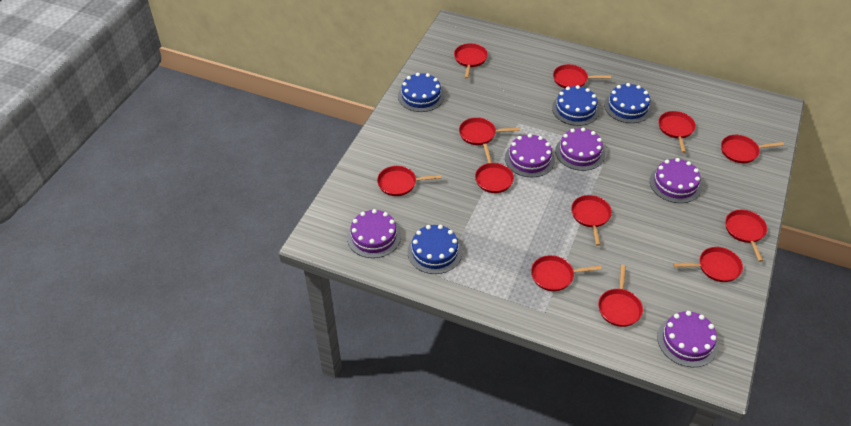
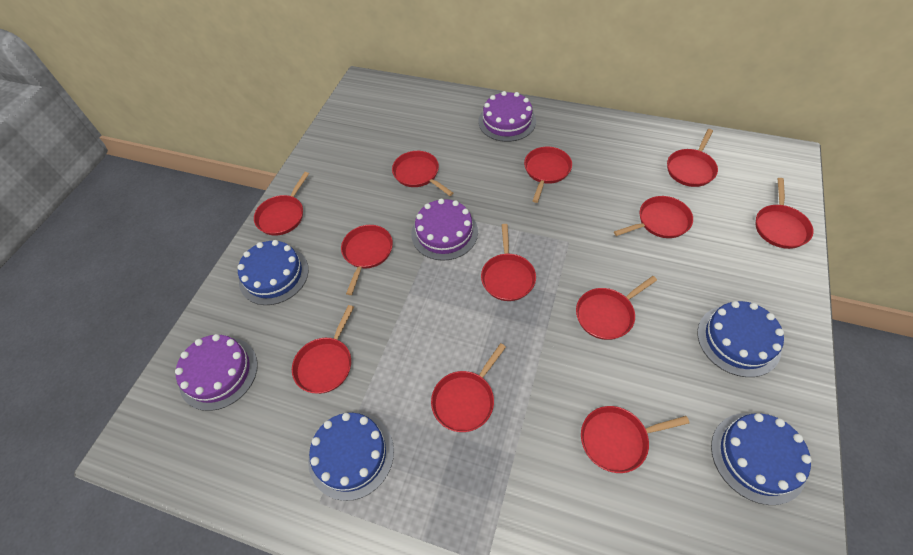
purple cake: 5 -> 3

